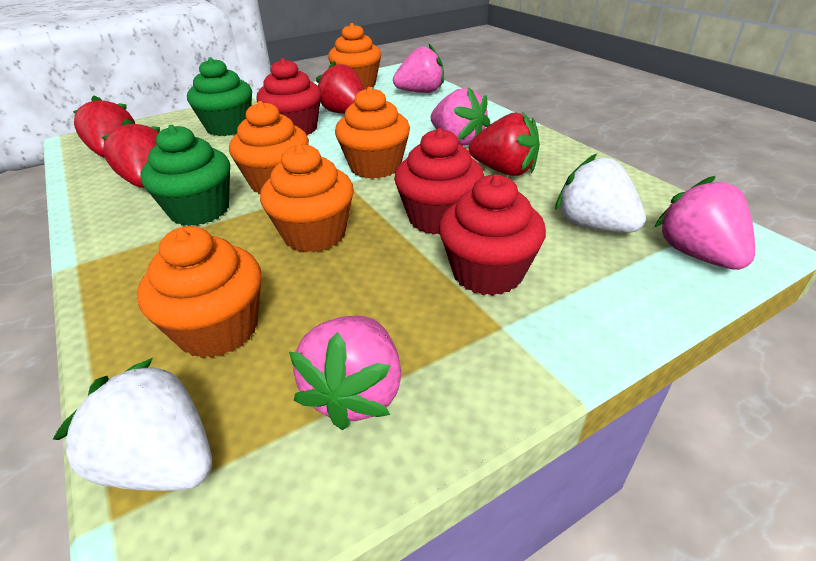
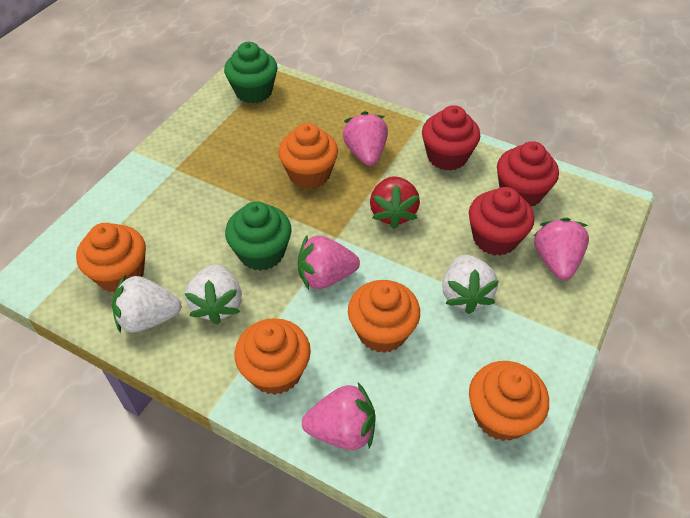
red strawberry: 4 -> 1
white strawberry: 2 -> 3

